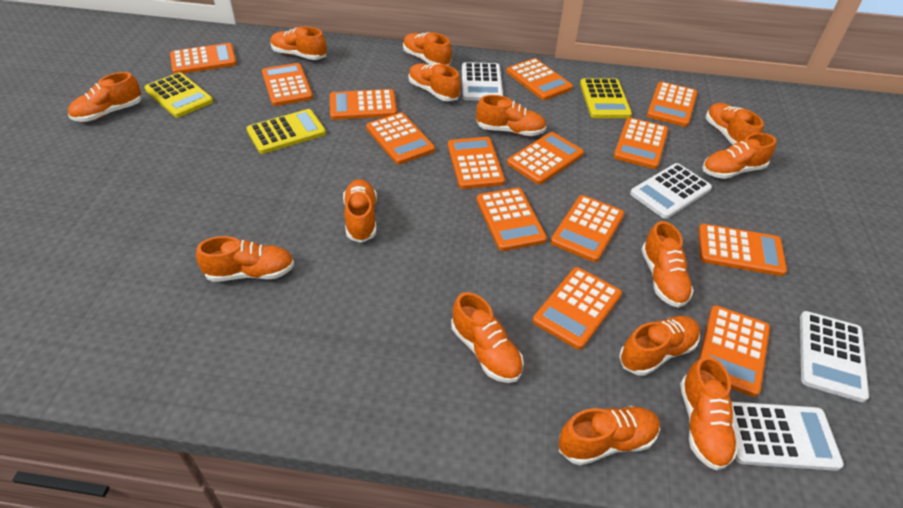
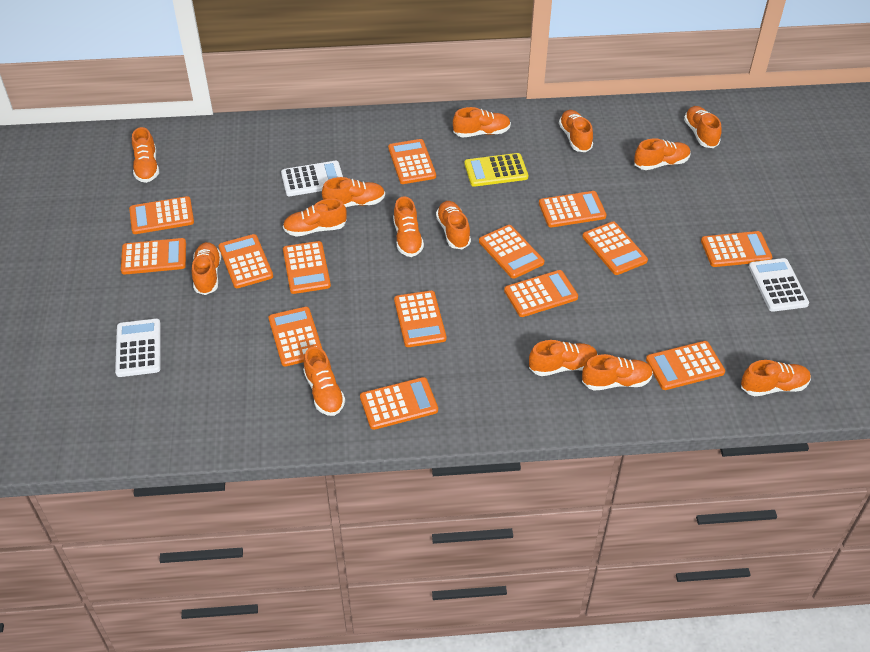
white calculator: 4 -> 3
yellow calculator: 3 -> 1

